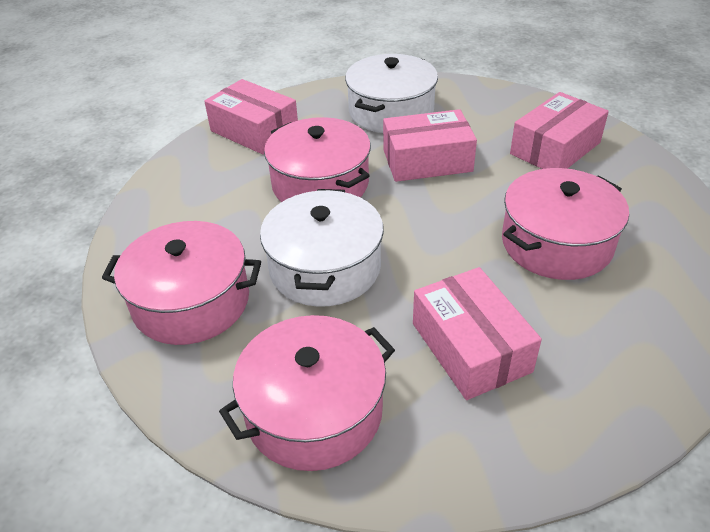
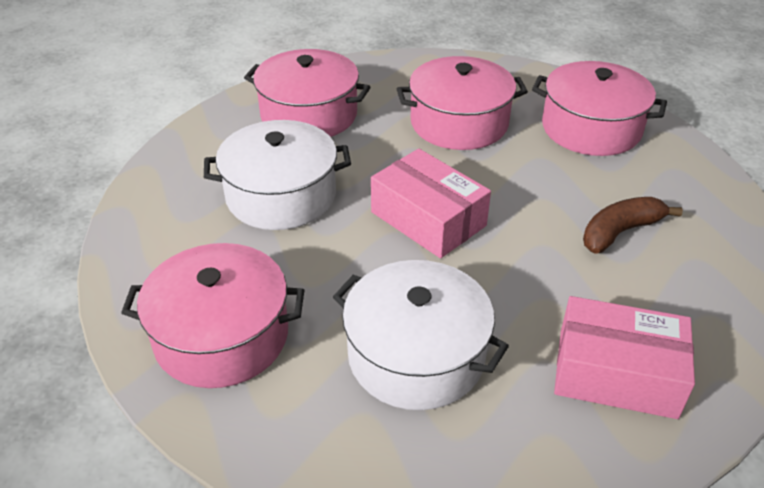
brown banana: 0 -> 1
pink box: 4 -> 2

